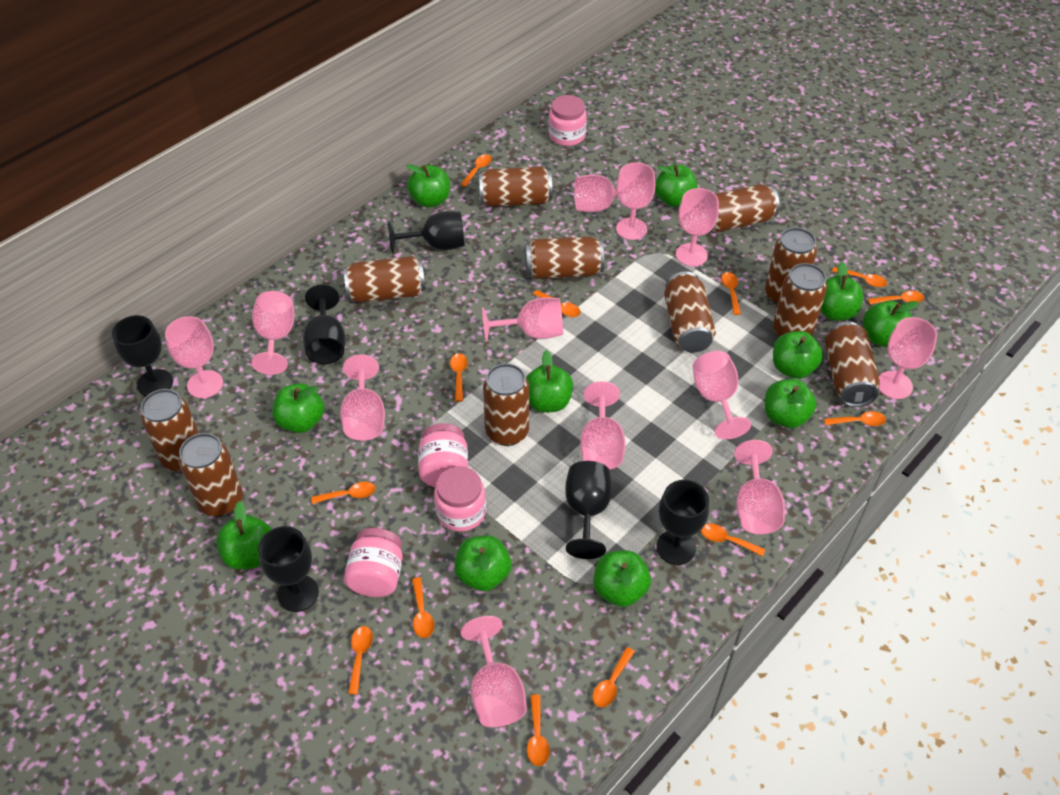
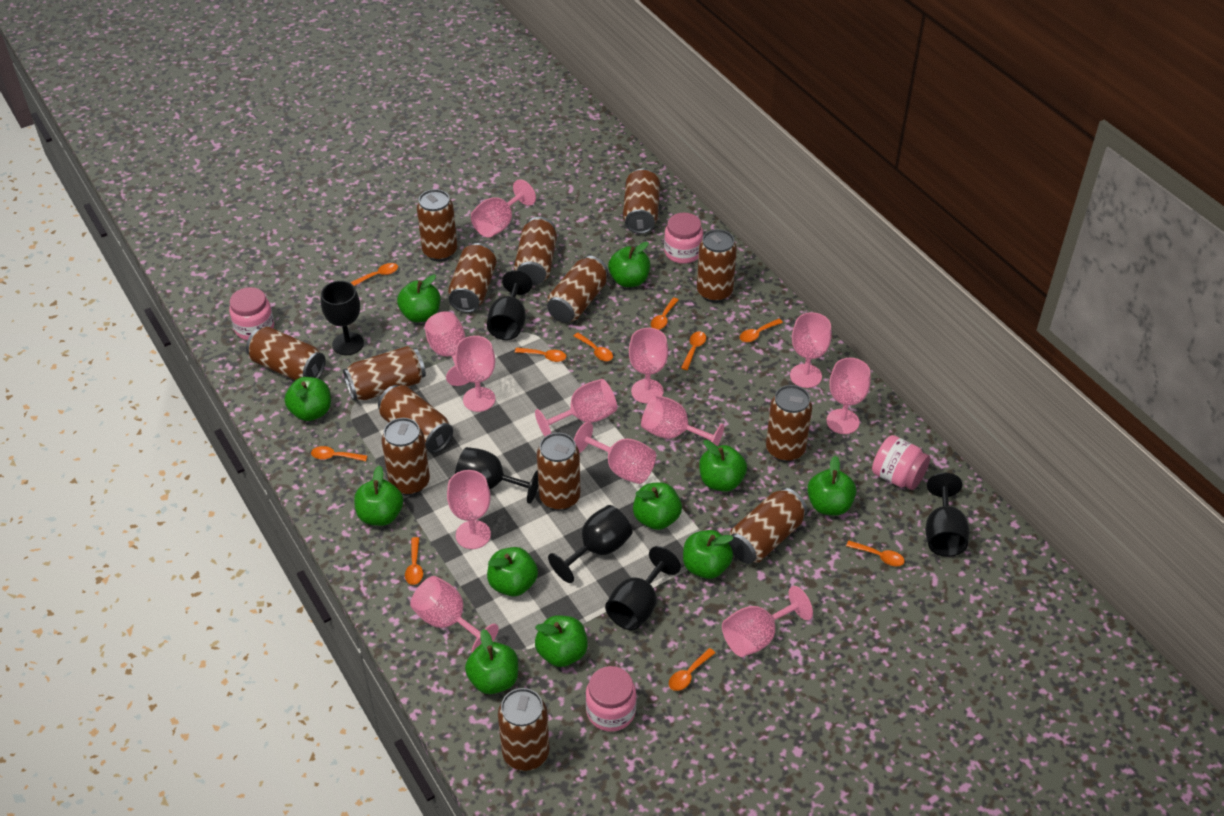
brown can: 11 -> 14
orange spoon: 13 -> 10

